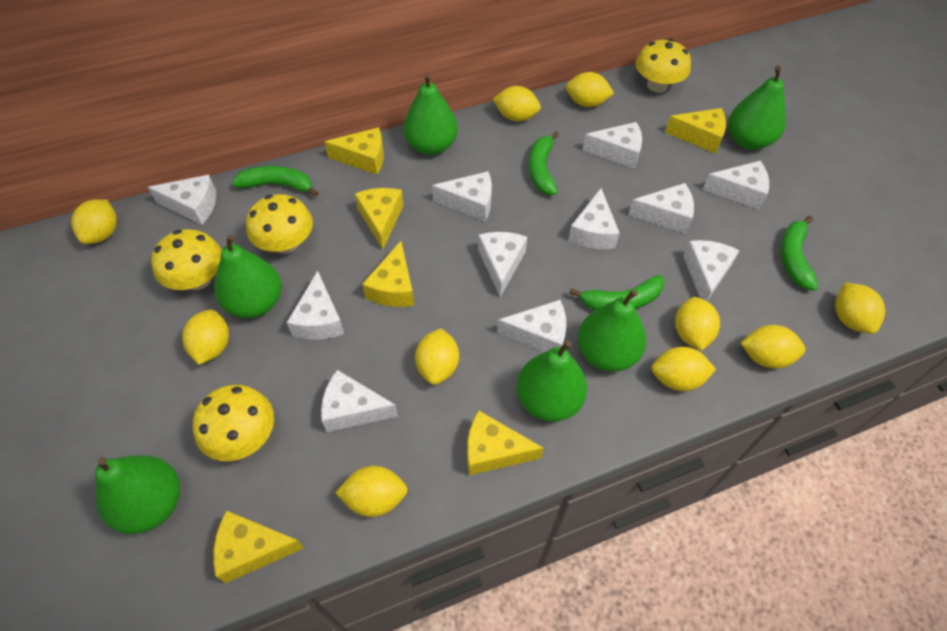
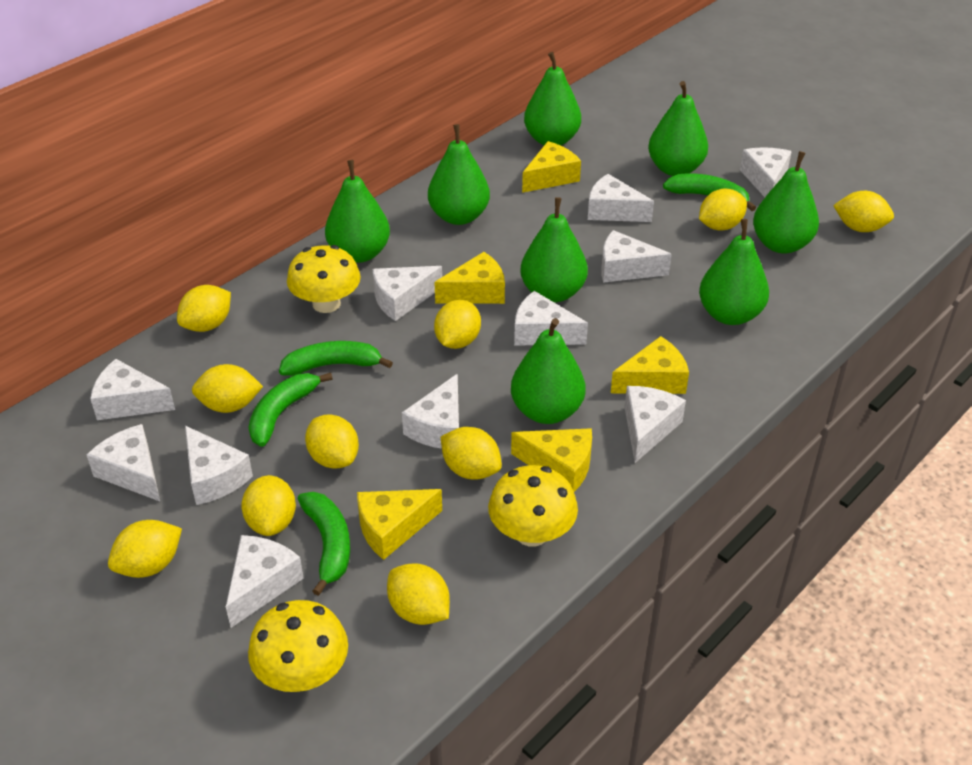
green pear: 6 -> 8
yellow cheese: 6 -> 5
yellow mushroom: 4 -> 3

